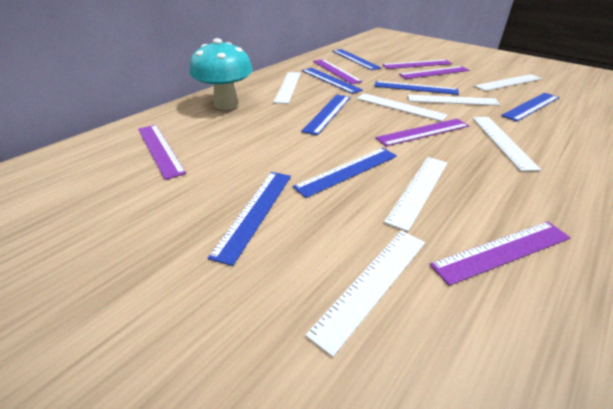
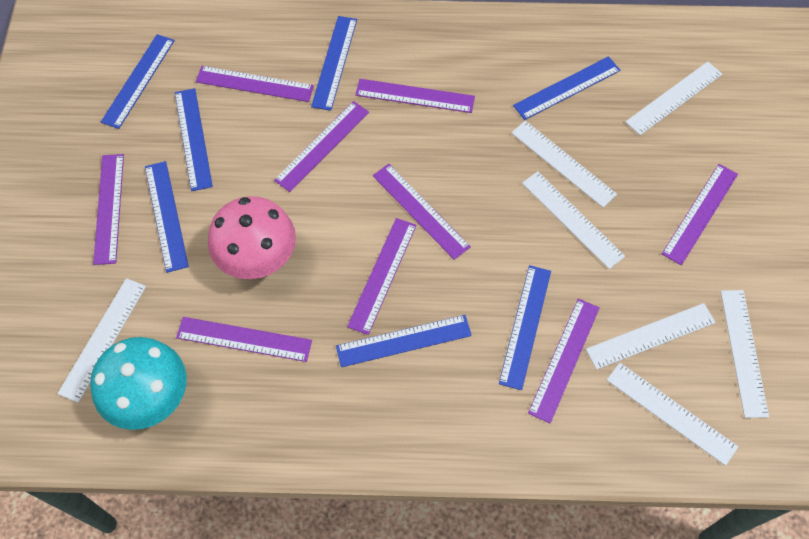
pink mushroom: 0 -> 1
purple ruler: 6 -> 9

